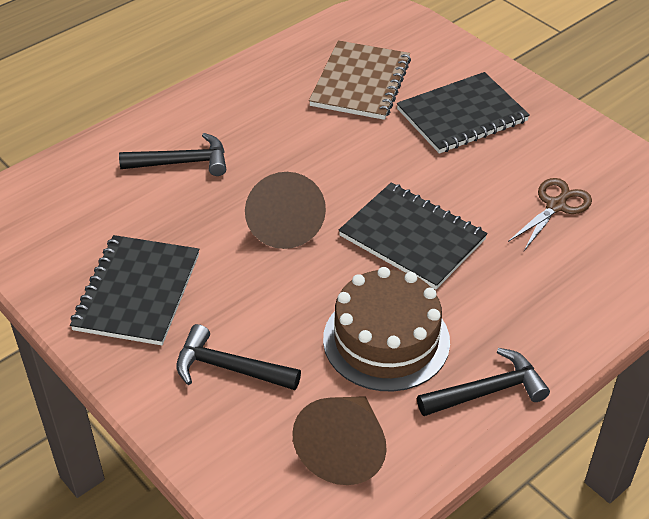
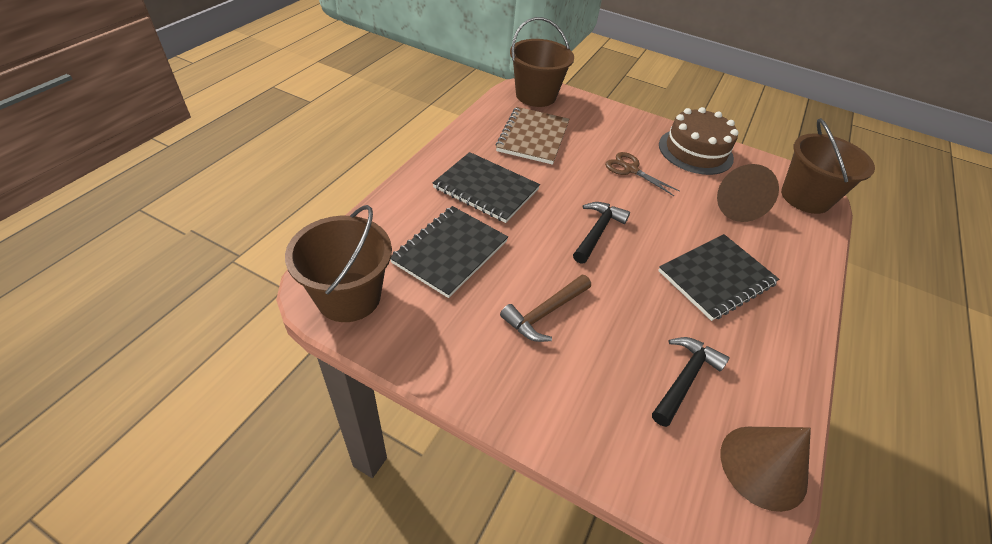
black hammer: 3 -> 2
brown bucket: 0 -> 3
brown hammer: 0 -> 1

